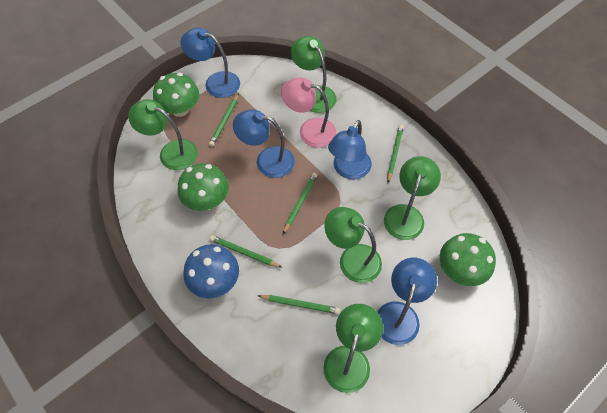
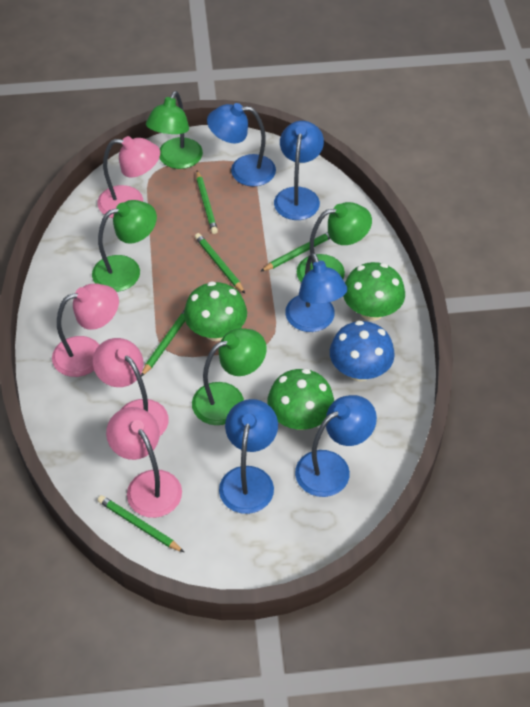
blue lamp: 4 -> 5
green lamp: 5 -> 4
pink lamp: 1 -> 4

